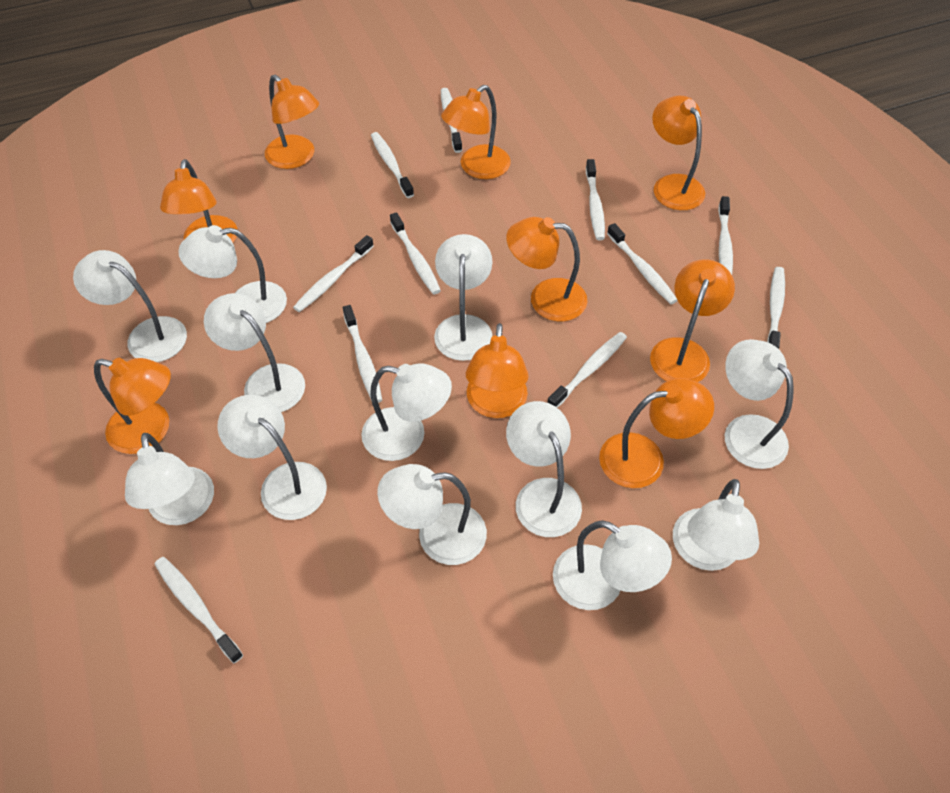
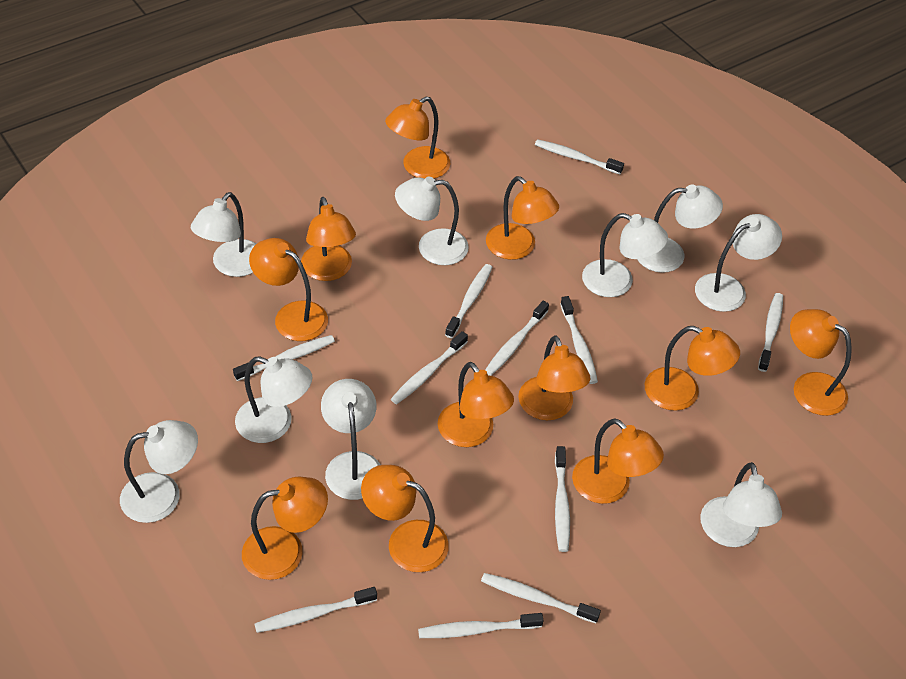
orange lamp: 9 -> 11
white lamp: 12 -> 9

